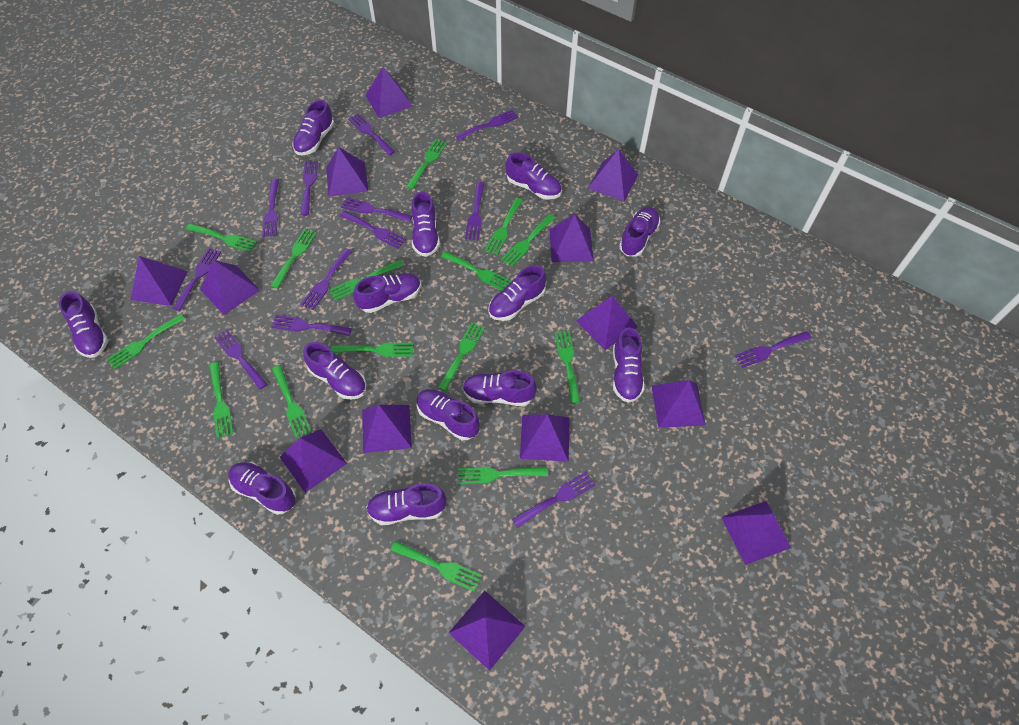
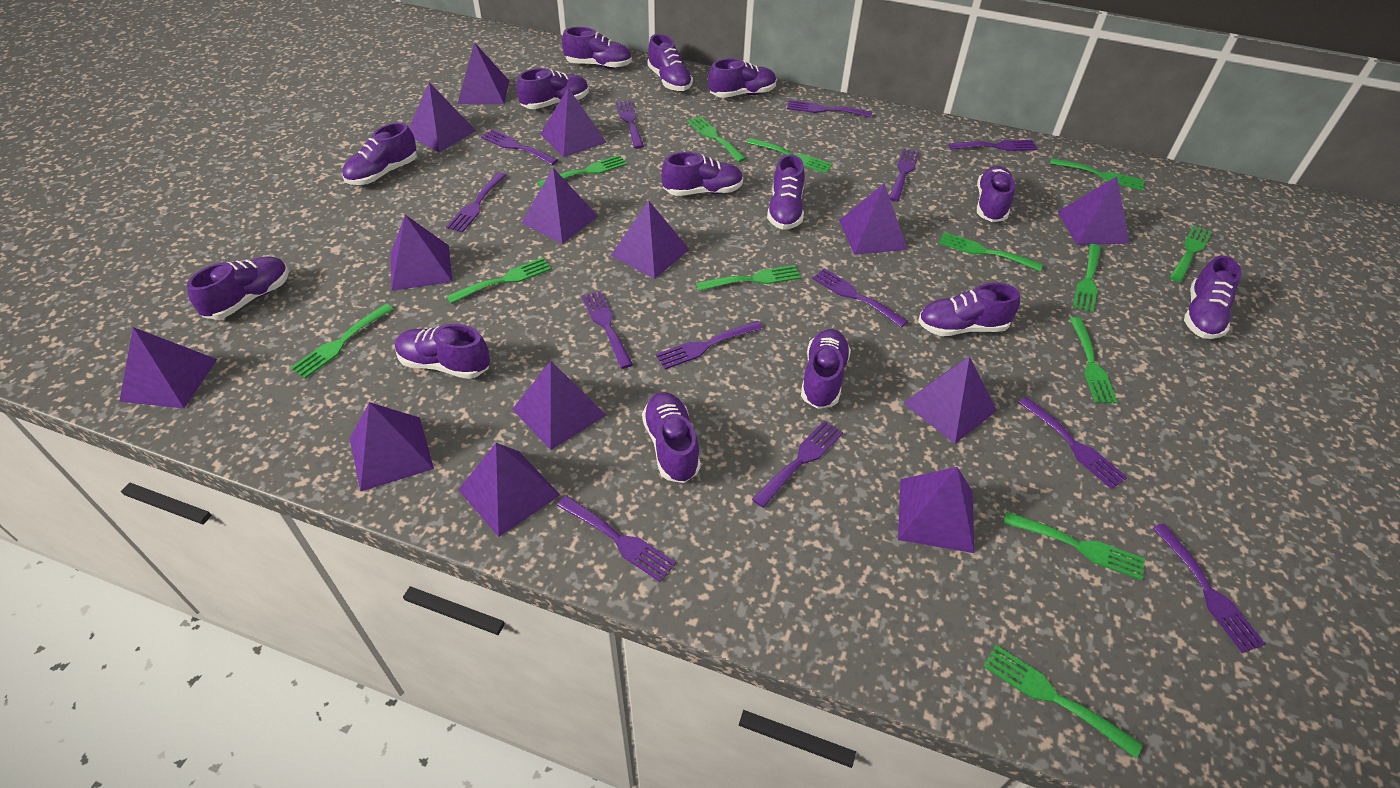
green fork: 15 -> 13
purple pyramid: 13 -> 14
purple shoe: 13 -> 14

